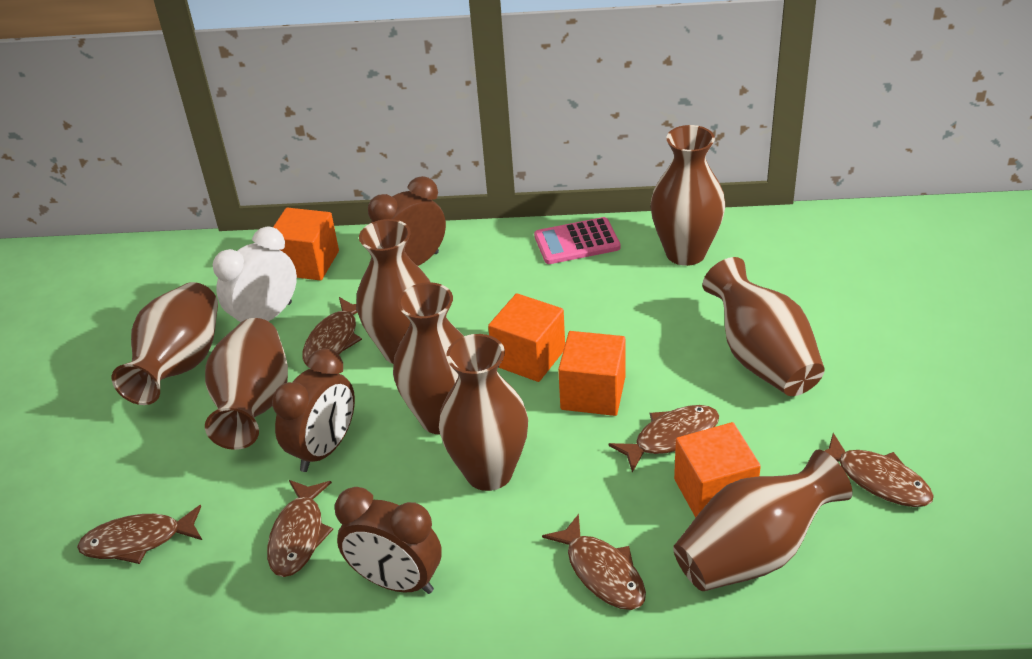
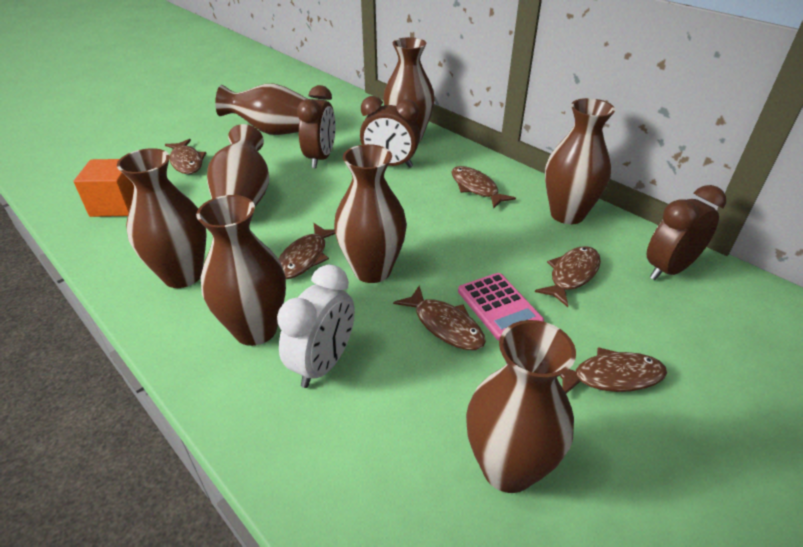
orange cube: 4 -> 1

